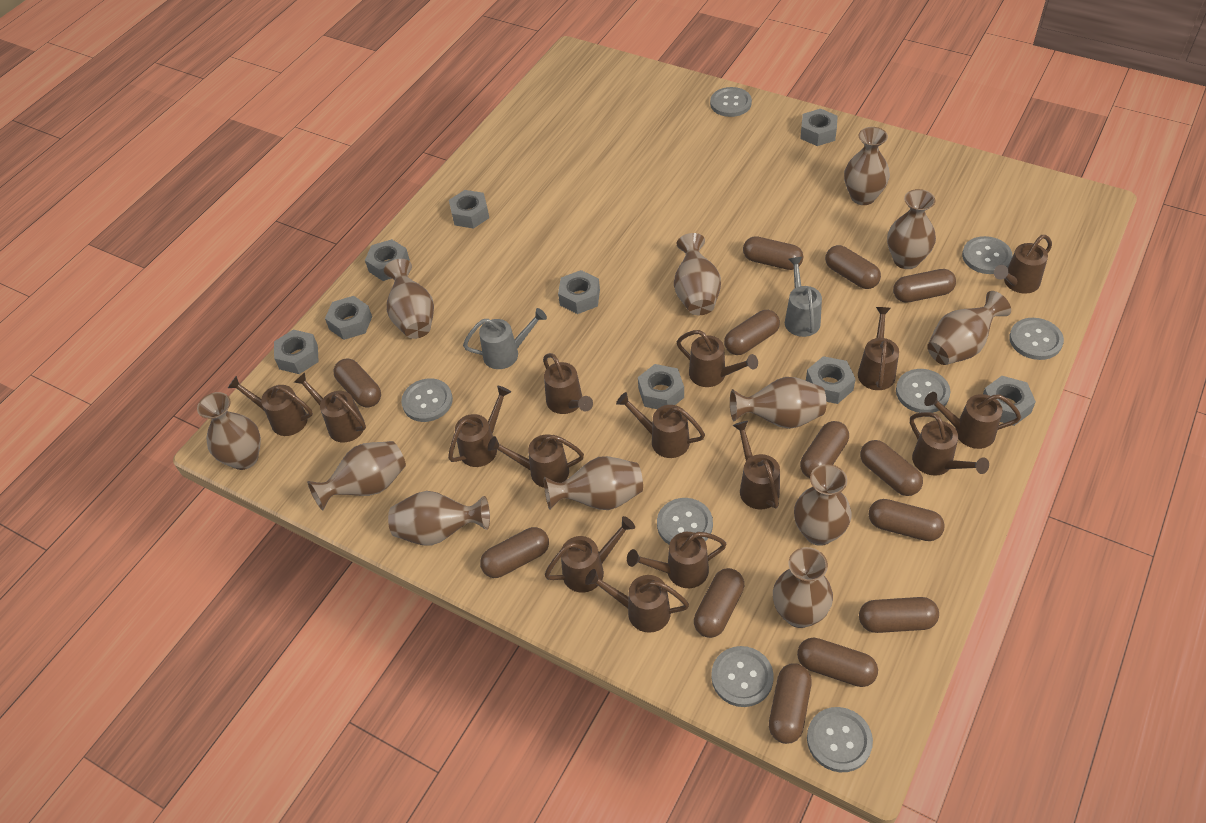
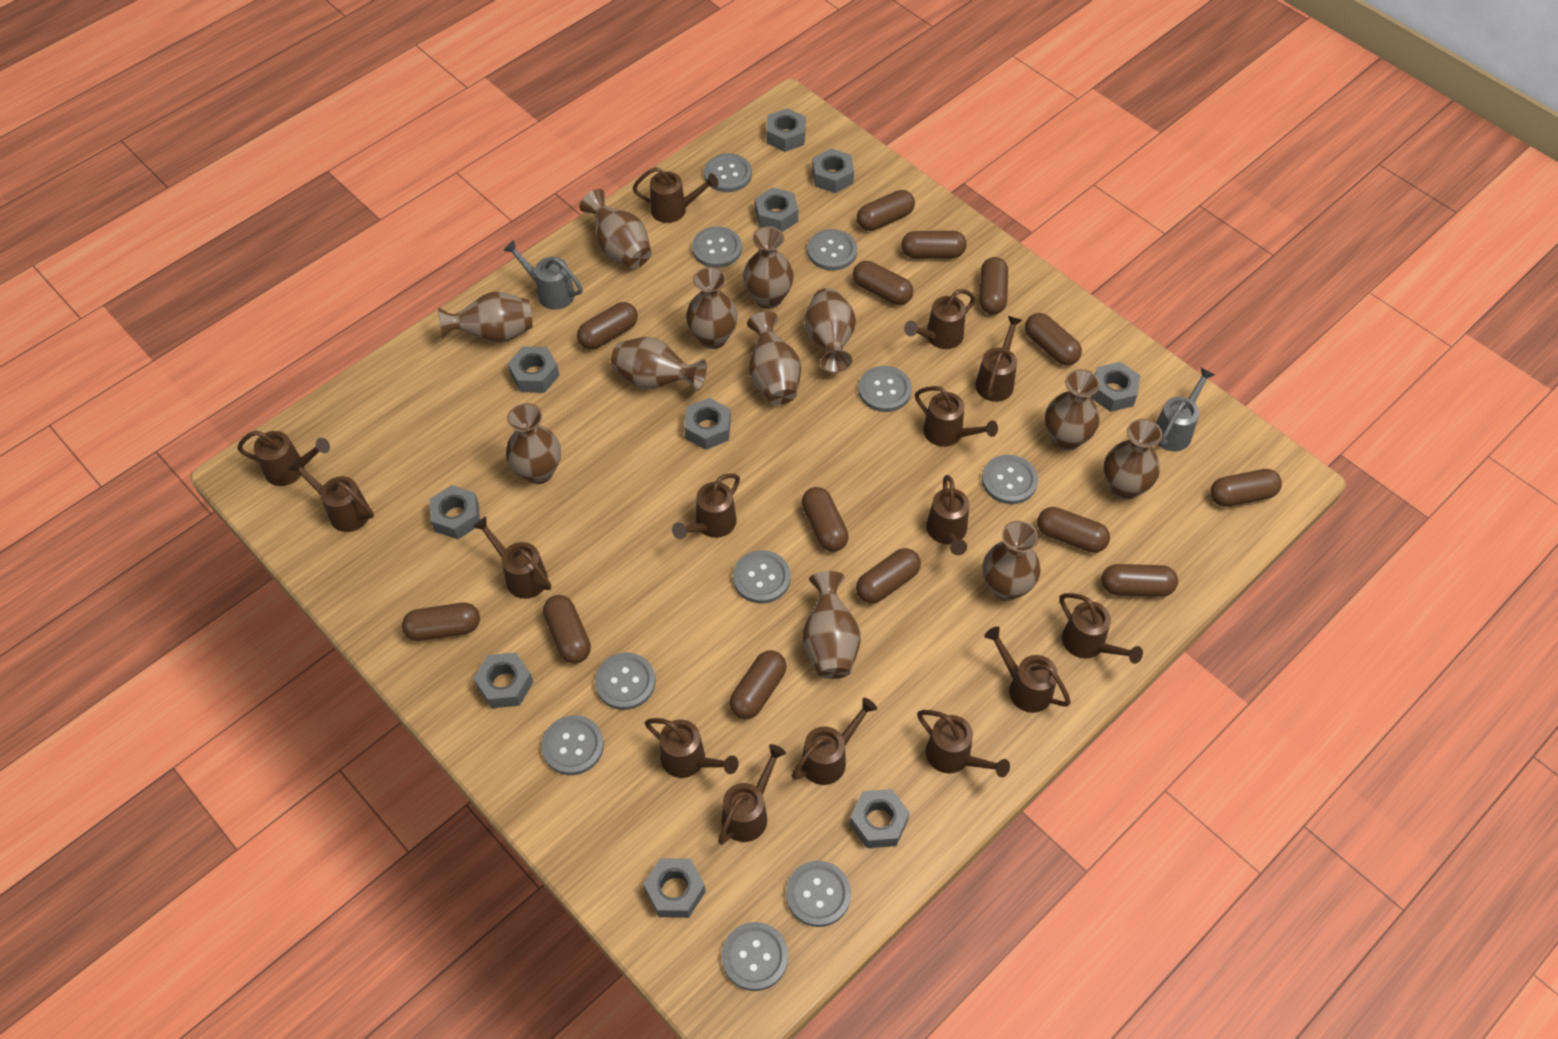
brown capsule: 13 -> 14
grey button: 8 -> 10
grey nut: 9 -> 10

